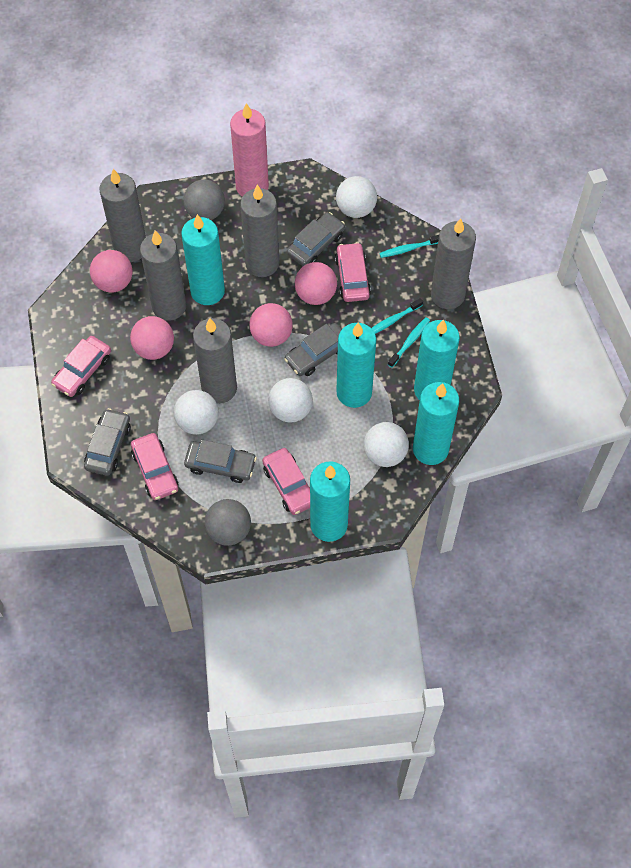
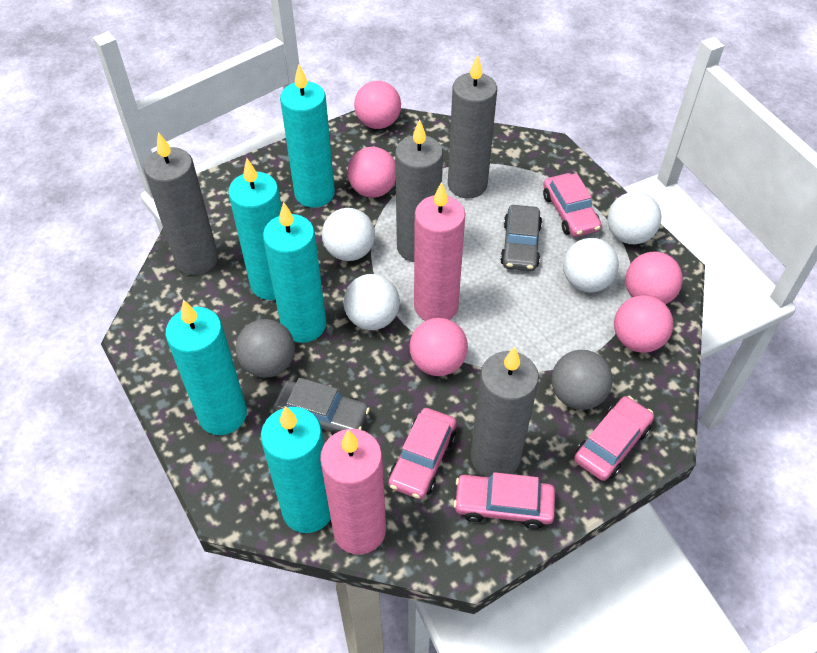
grey candle: 5 -> 4
grey car: 4 -> 2
pink ball: 4 -> 5
pink candle: 1 -> 2
turquoise toothbrush: 3 -> 0

